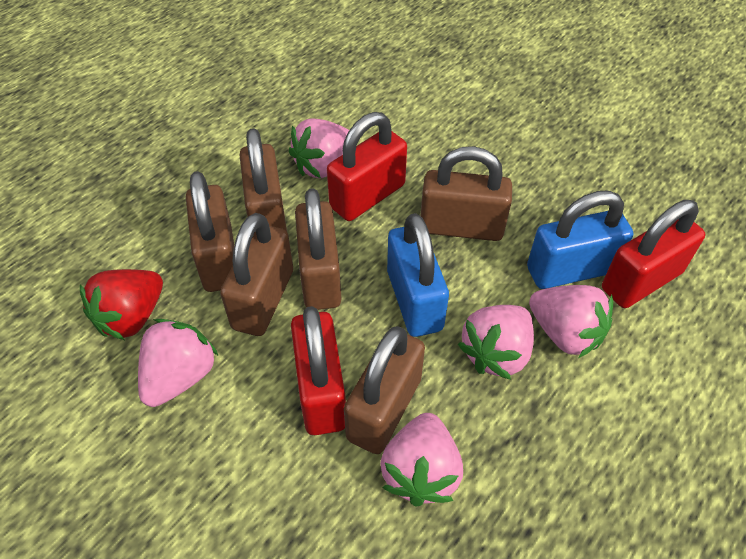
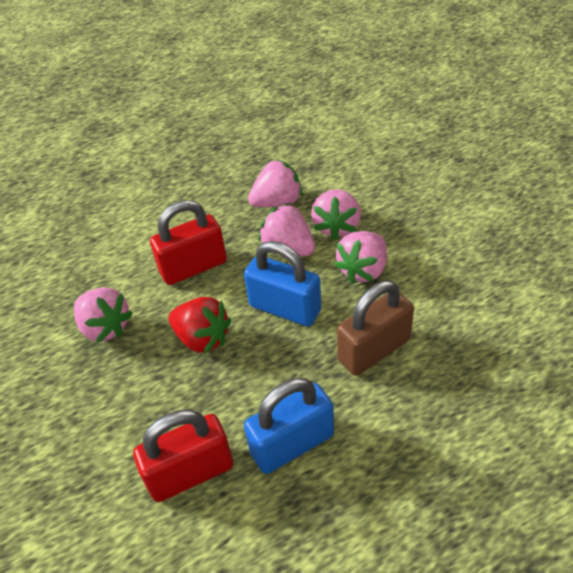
brown padlock: 6 -> 1
red padlock: 3 -> 2

